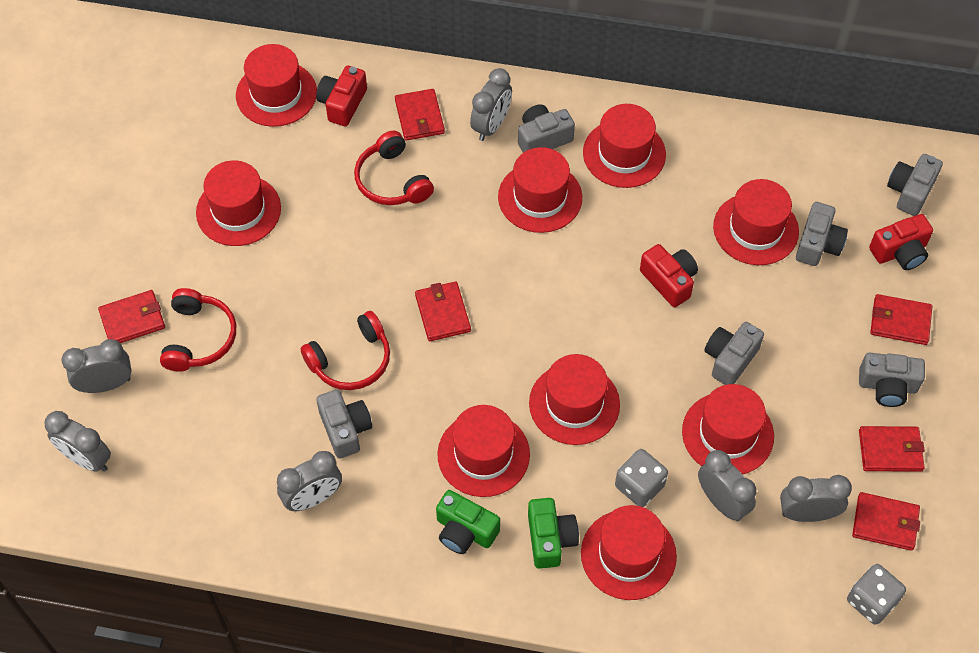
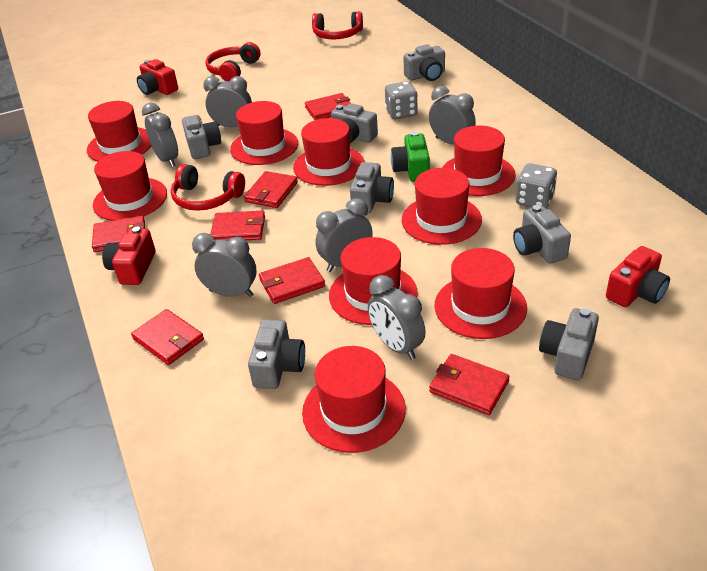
green camera: 2 -> 1
grey camera: 6 -> 7
red wallet: 6 -> 7

